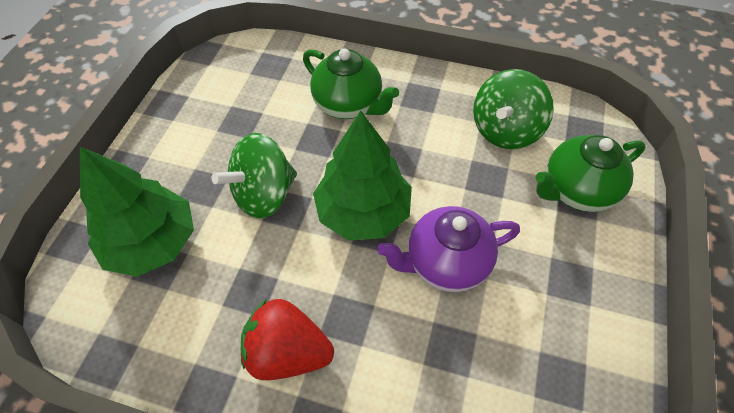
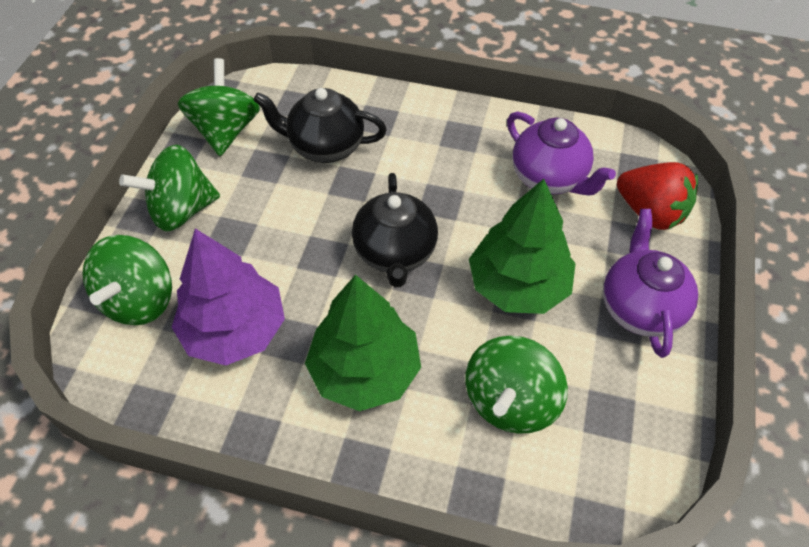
black teapot: 0 -> 2
green spinning top: 2 -> 4
green teapot: 2 -> 0
purple teapot: 1 -> 2
purple tree: 0 -> 1

